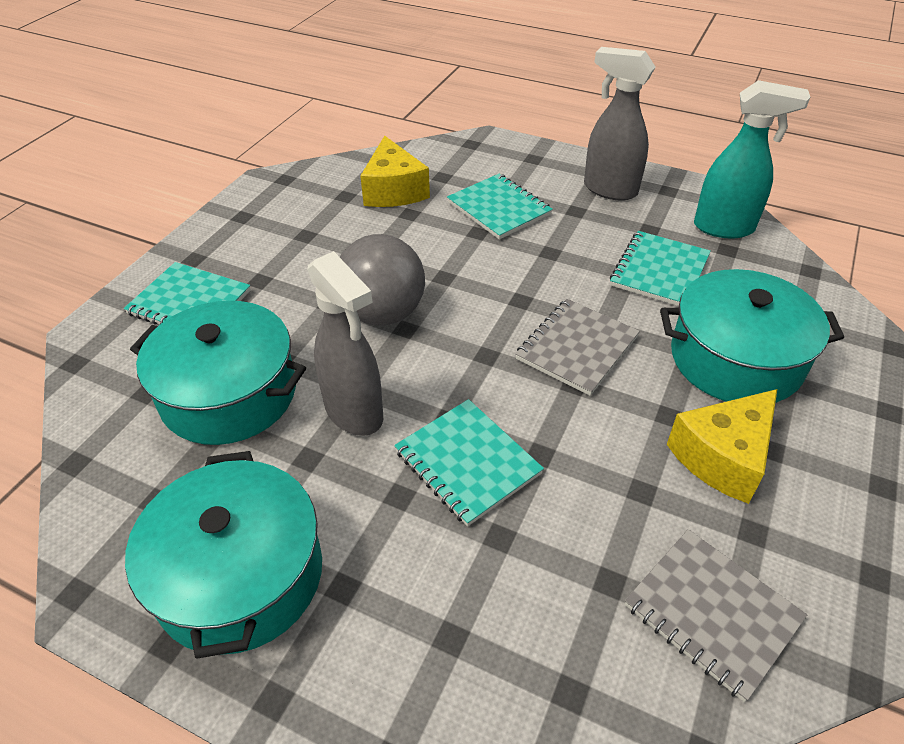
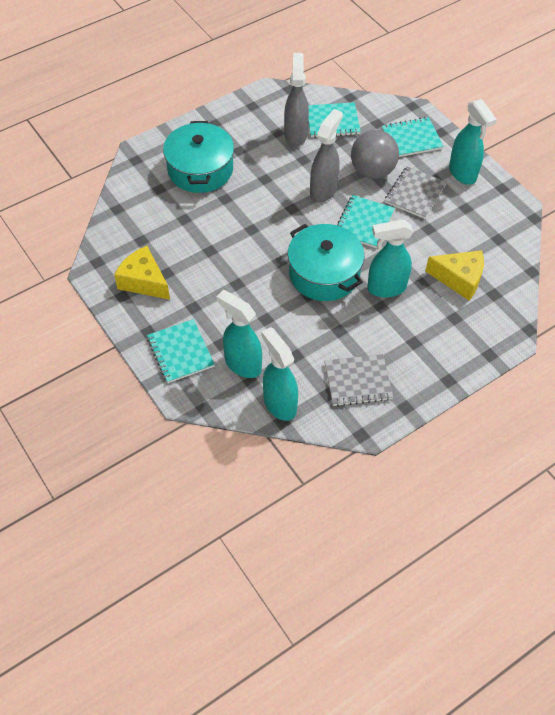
turquoise pot: 3 -> 2
turquoise spray bottle: 1 -> 4

